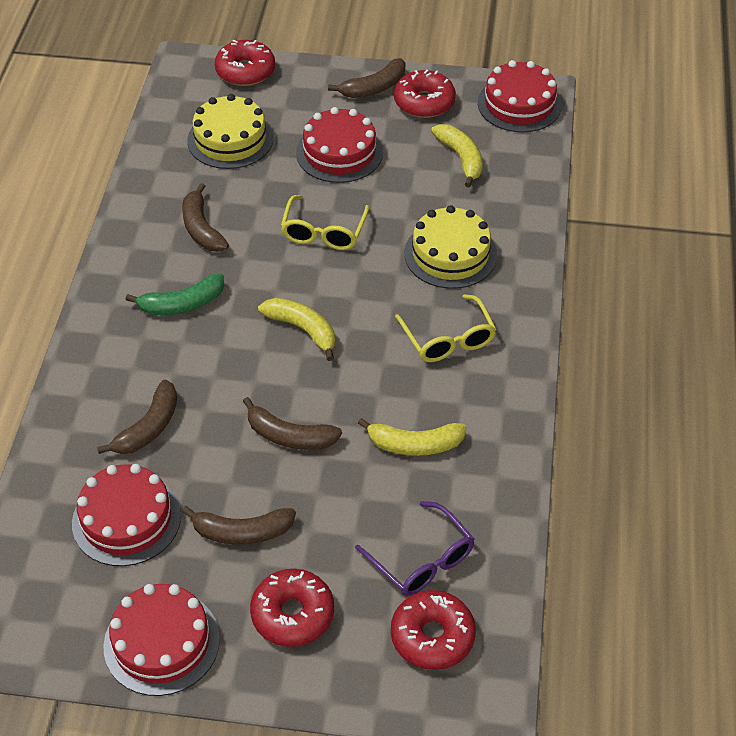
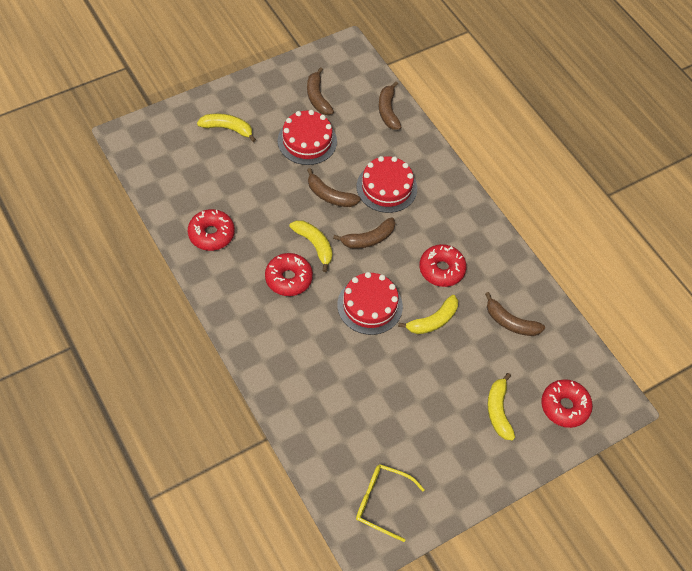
green banana: 1 -> 0
purple glasses: 1 -> 0
red cake: 4 -> 3
yellow banana: 3 -> 4
yellow cake: 2 -> 0
yellow glasses: 2 -> 1

